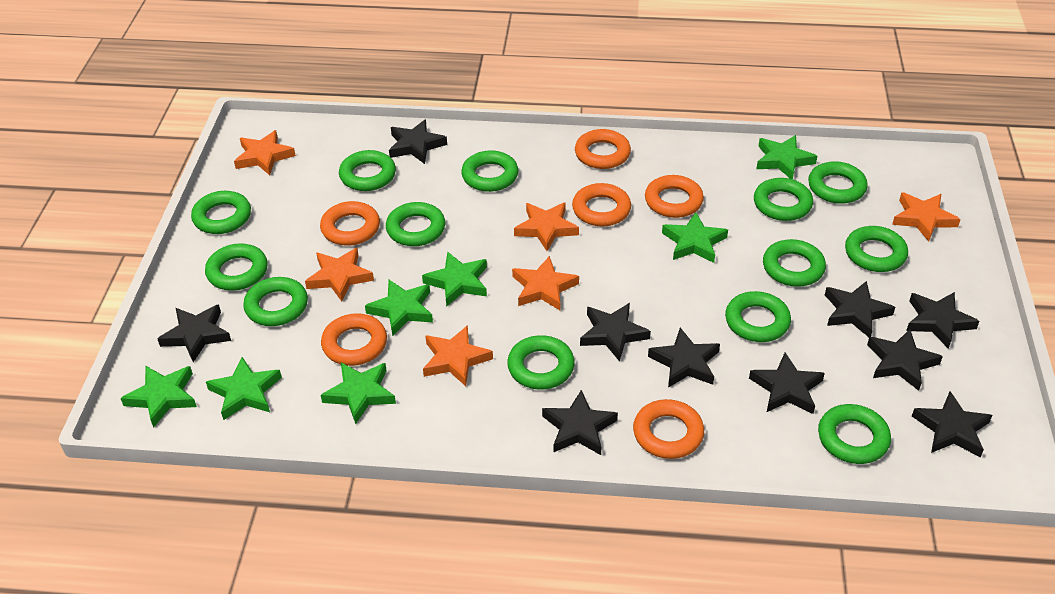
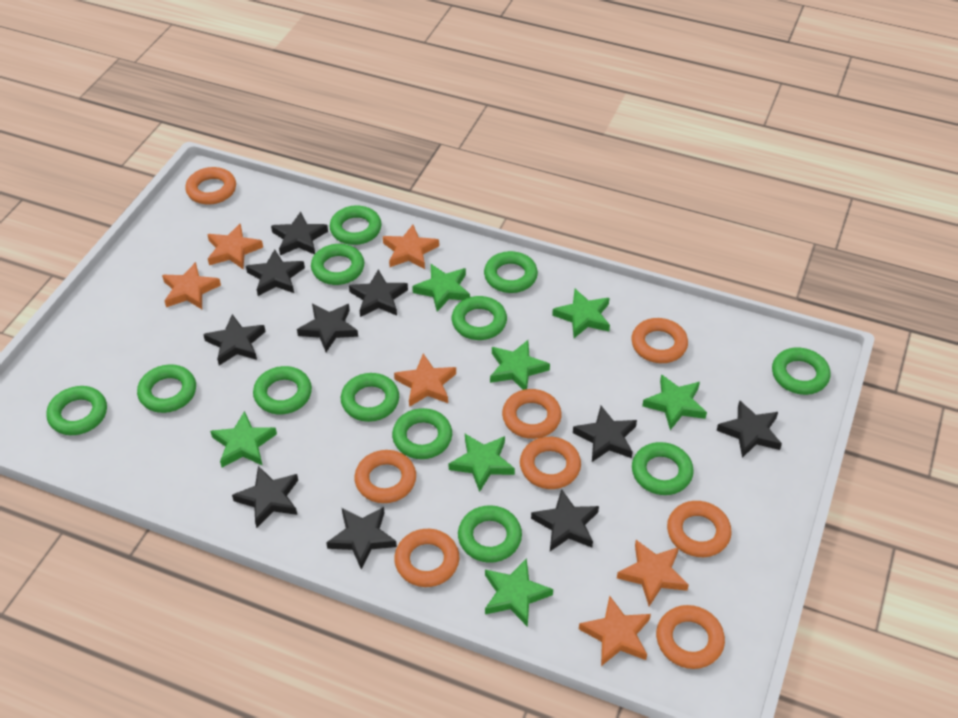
green ring: 13 -> 12
orange ring: 6 -> 8

